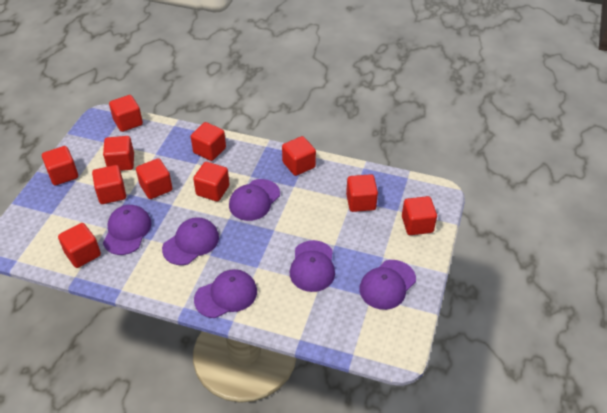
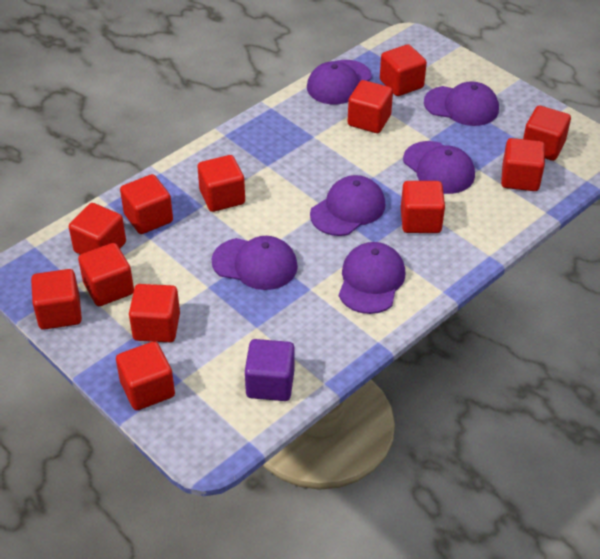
purple cube: 0 -> 1
red cube: 11 -> 12

